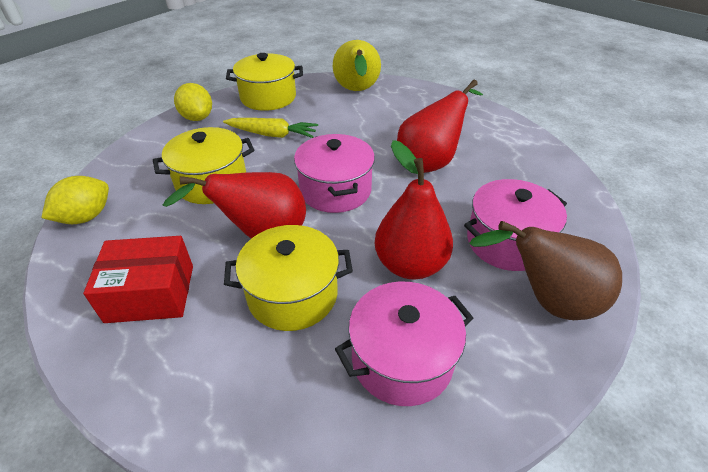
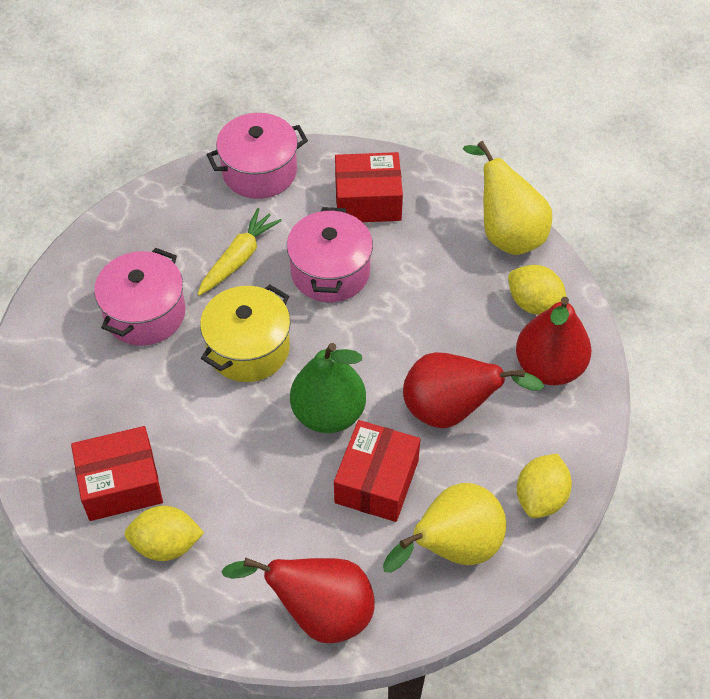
brown pear: 1 -> 0
green pear: 0 -> 1
red box: 1 -> 3
yellow lemon: 2 -> 3
yellow pear: 1 -> 2
yellow pot: 3 -> 1

